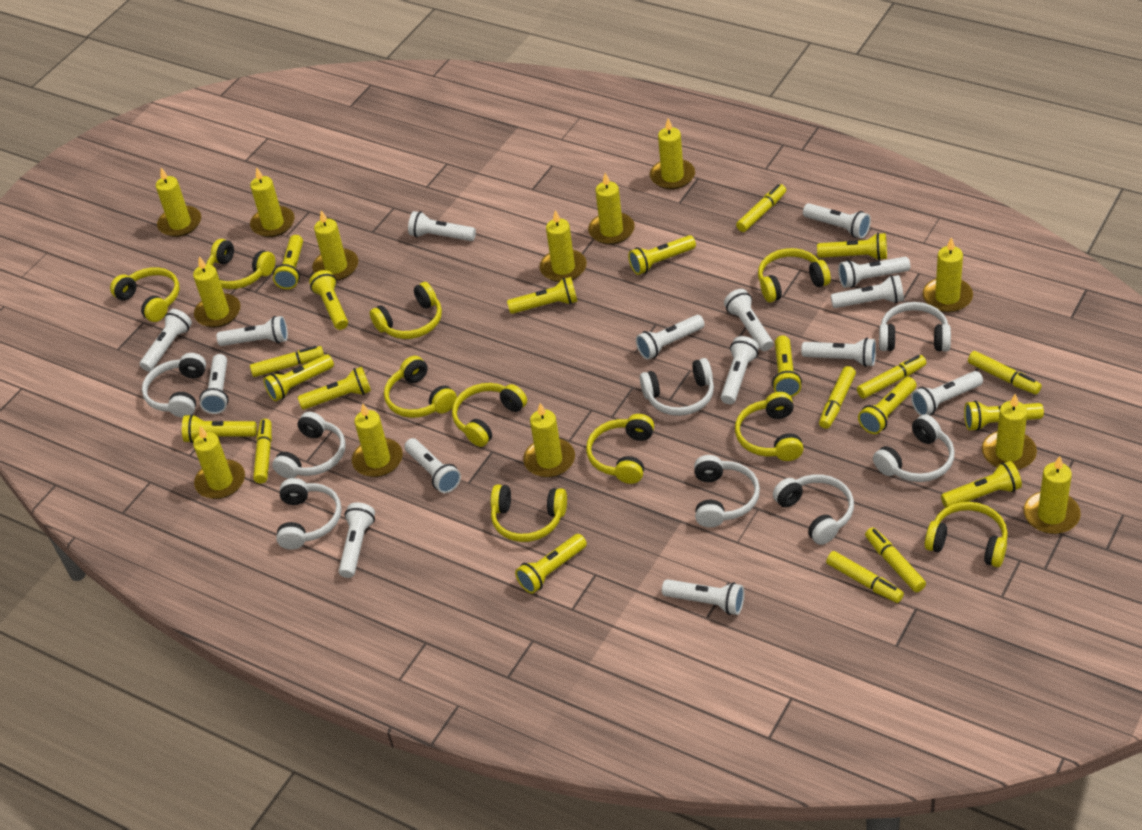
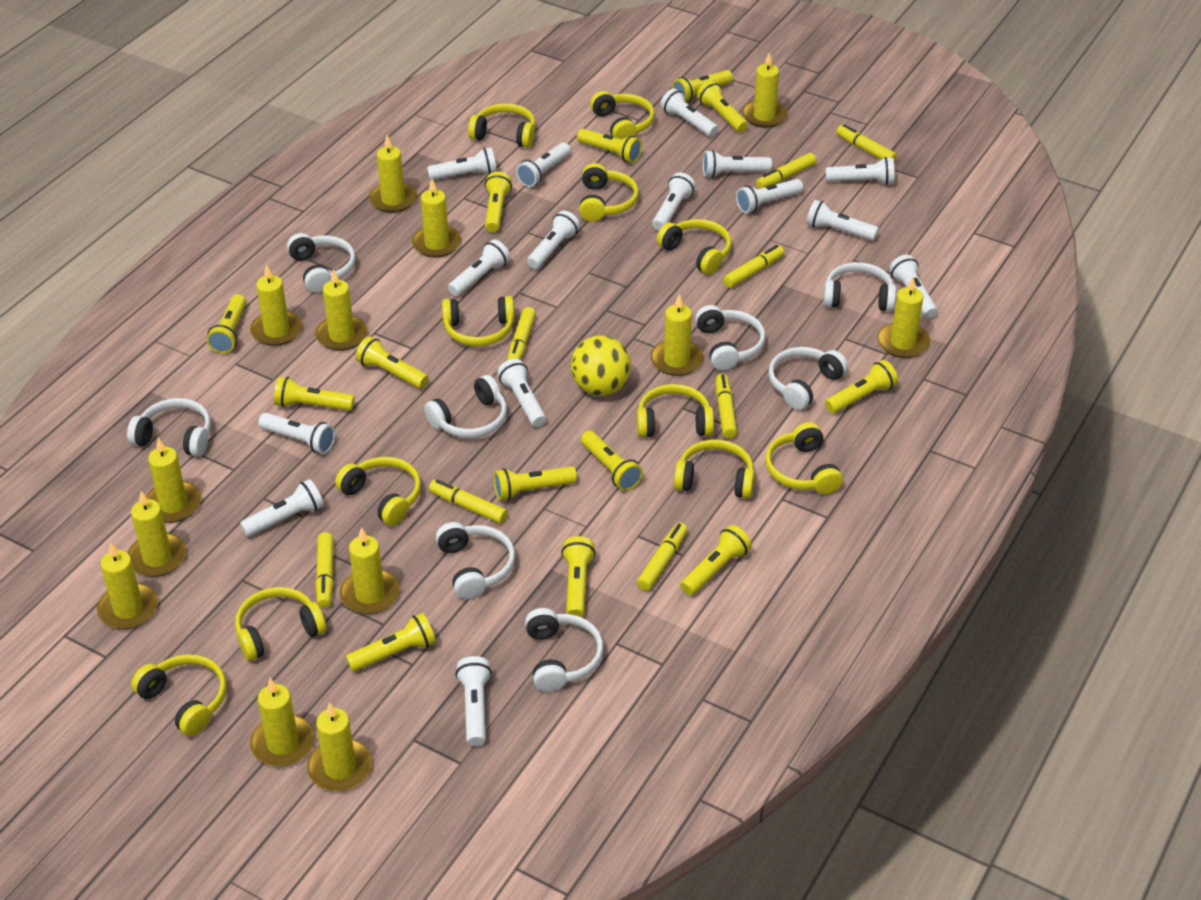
yellow ball: 0 -> 1
yellow headphones: 10 -> 11

